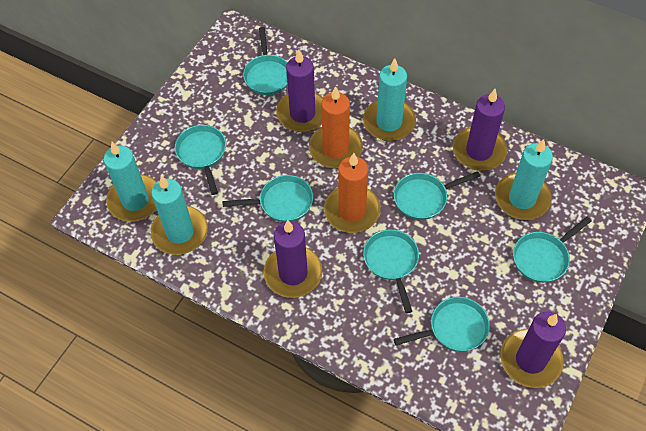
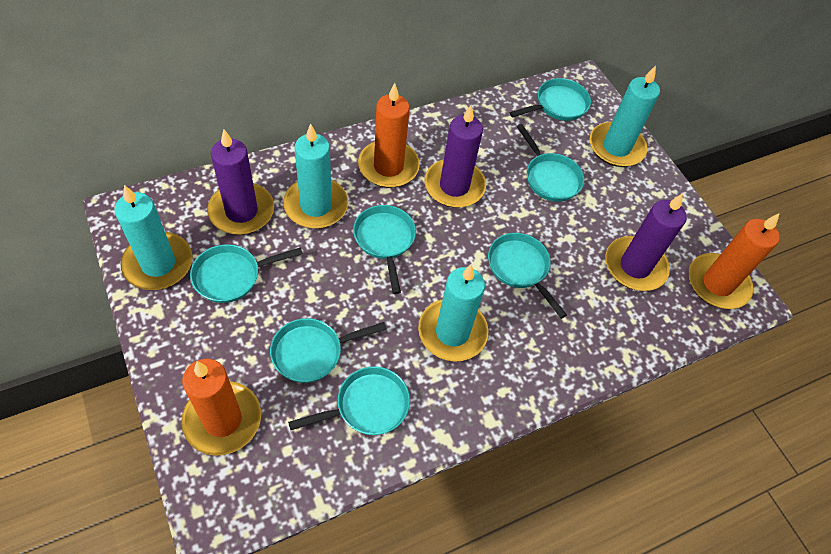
orange candle: 2 -> 3
purple candle: 4 -> 3

